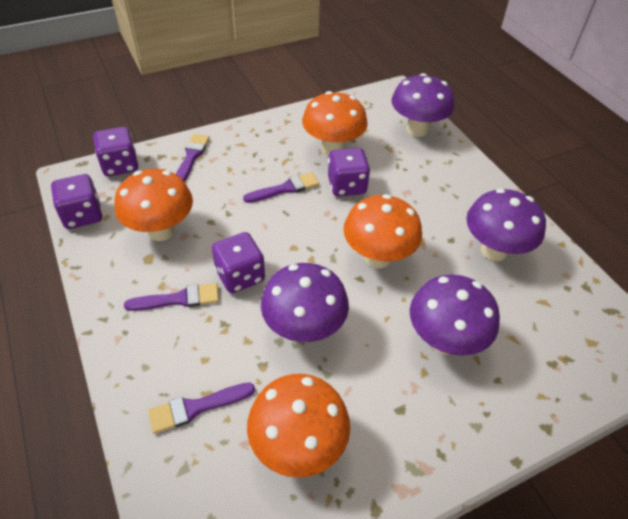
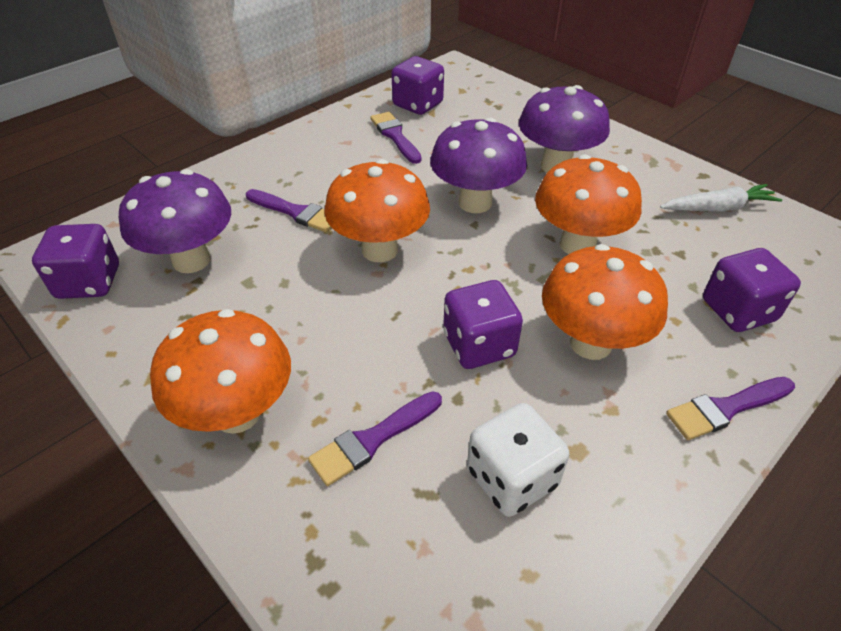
purple mushroom: 4 -> 3
white carrot: 0 -> 1
white dice: 0 -> 1

